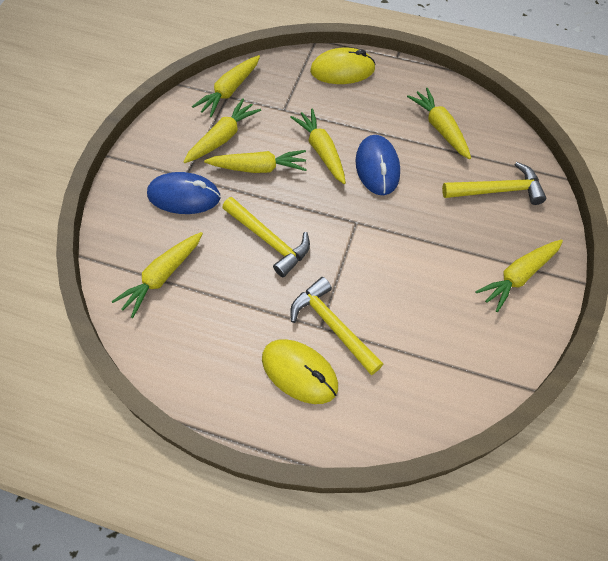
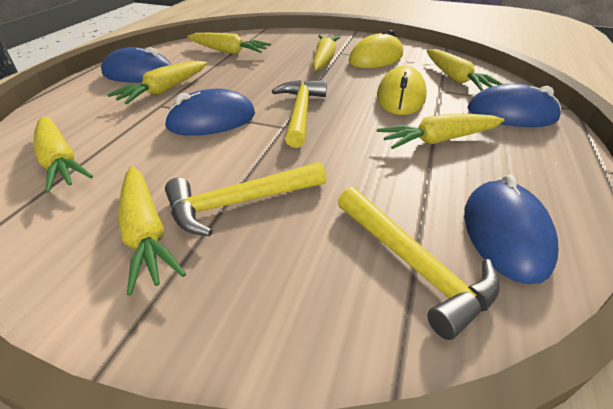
blue mouse: 2 -> 4

